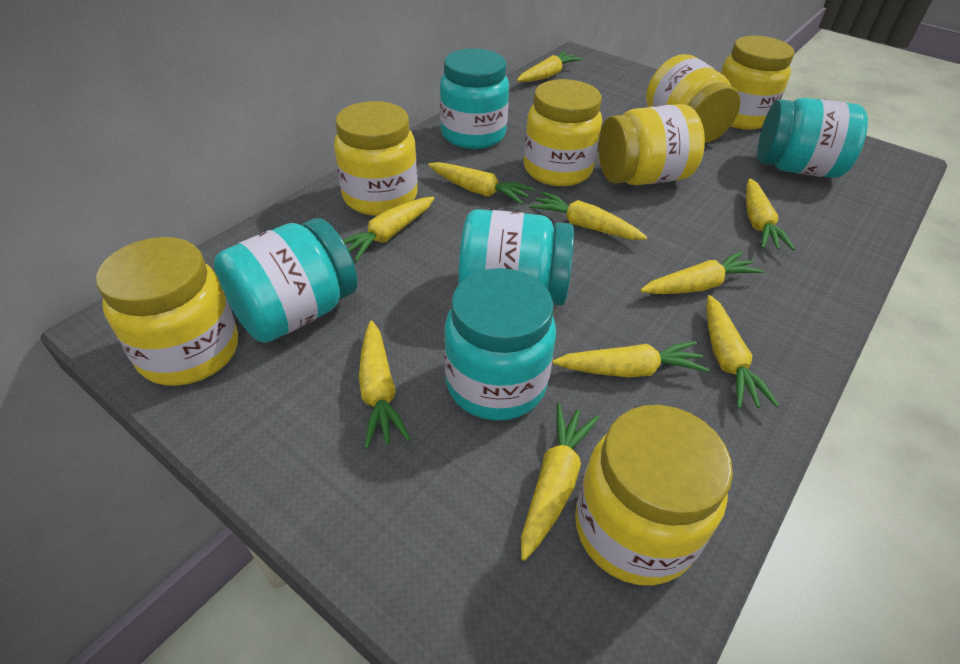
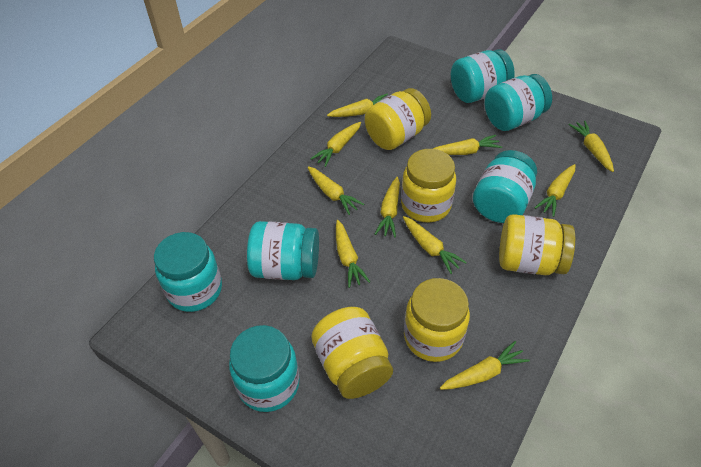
turquoise jar: 5 -> 6
yellow jar: 7 -> 5

